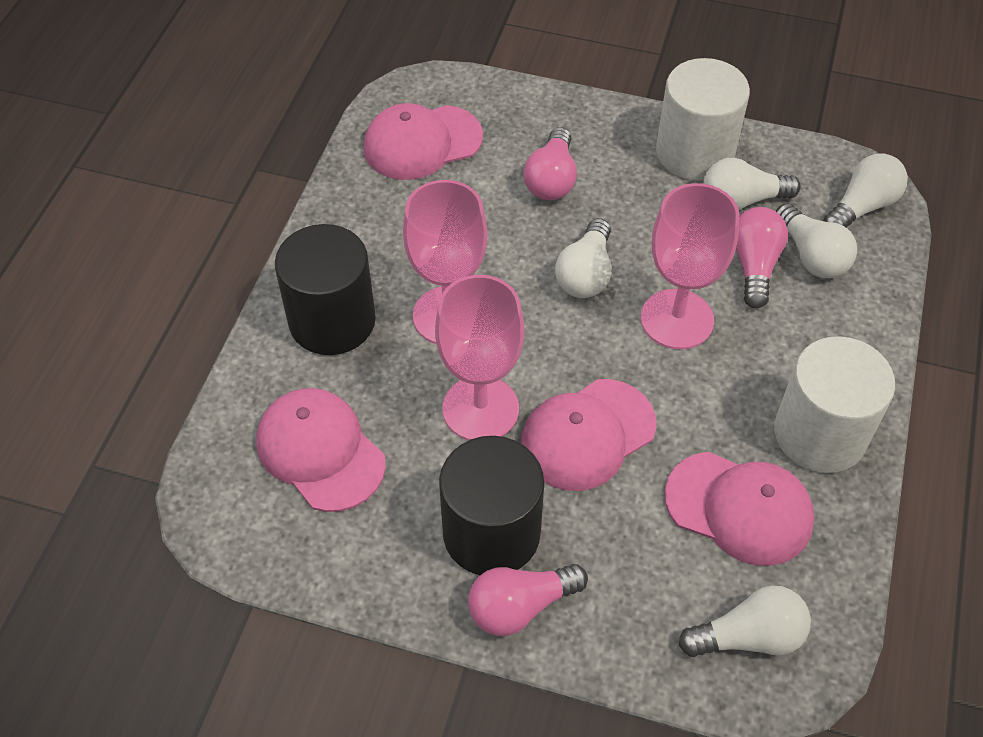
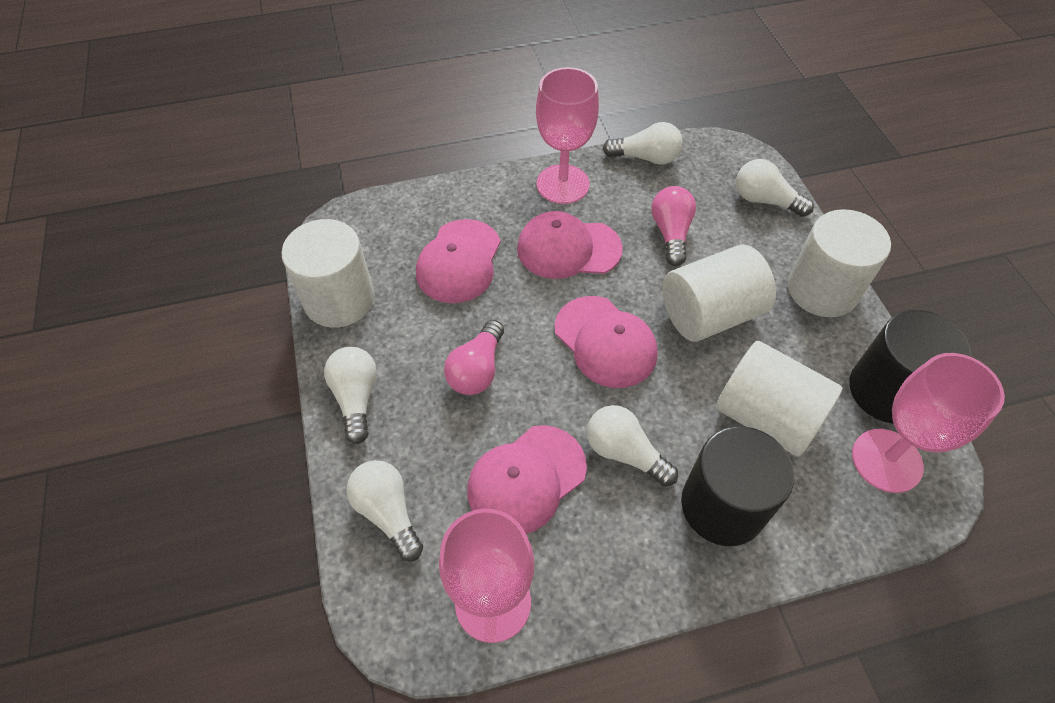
pink light bulb: 3 -> 2
white cylinder: 2 -> 4

